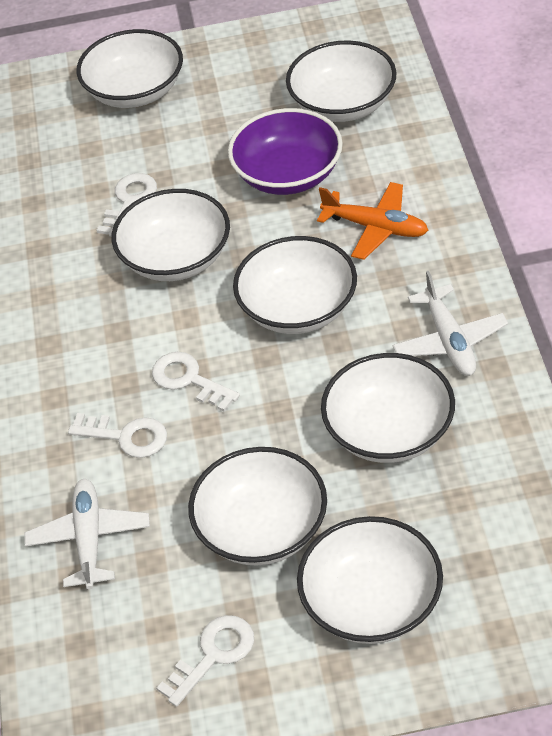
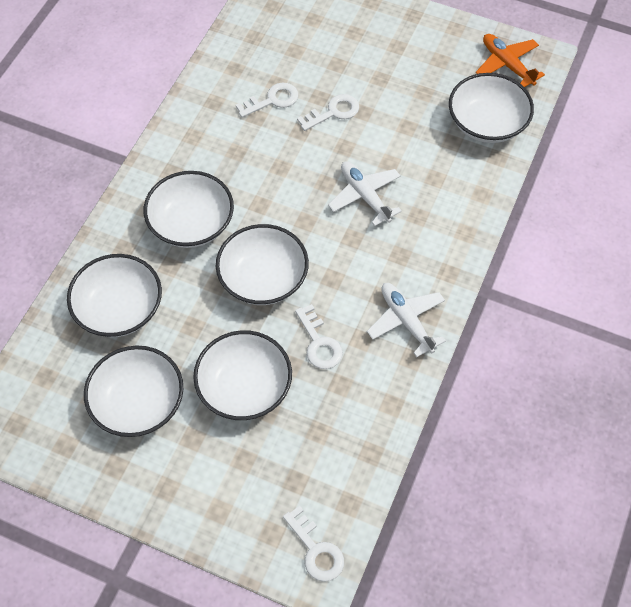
purple bowl: 1 -> 0
white bowl: 7 -> 6

